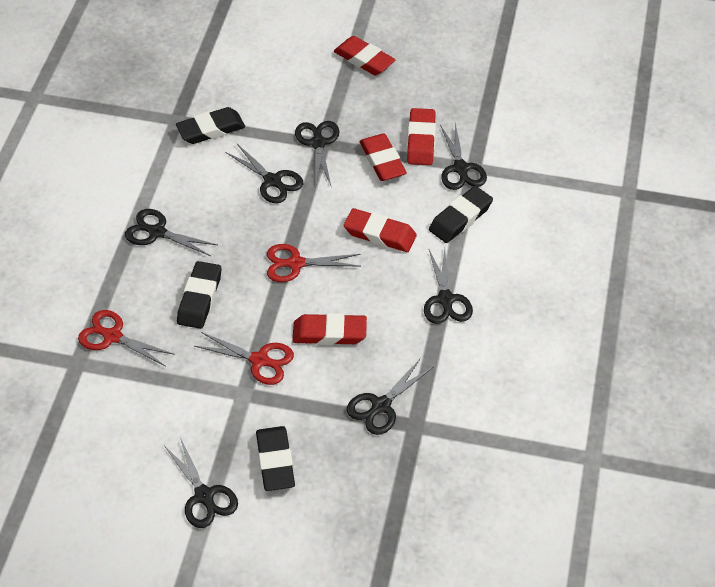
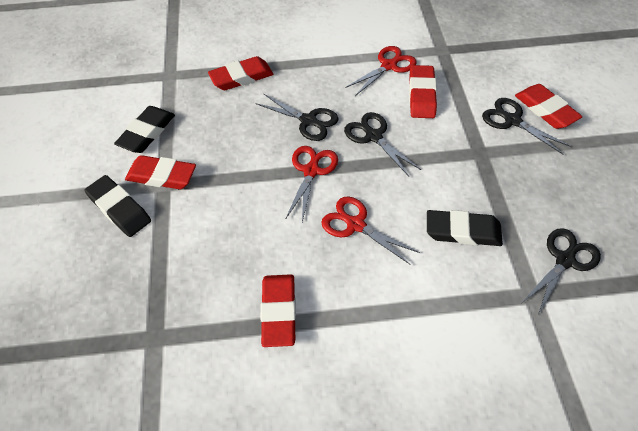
black eraser: 4 -> 3
black scissors: 7 -> 4

